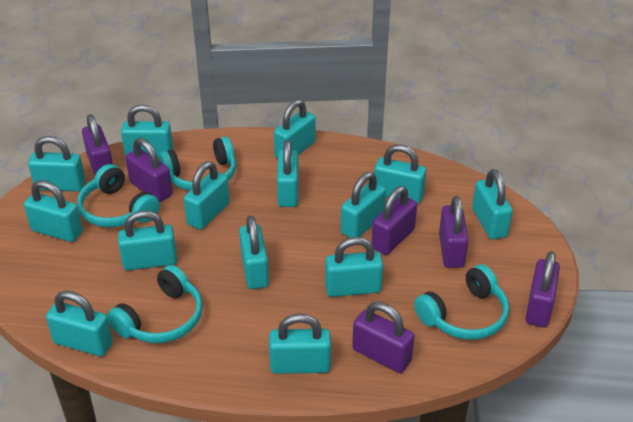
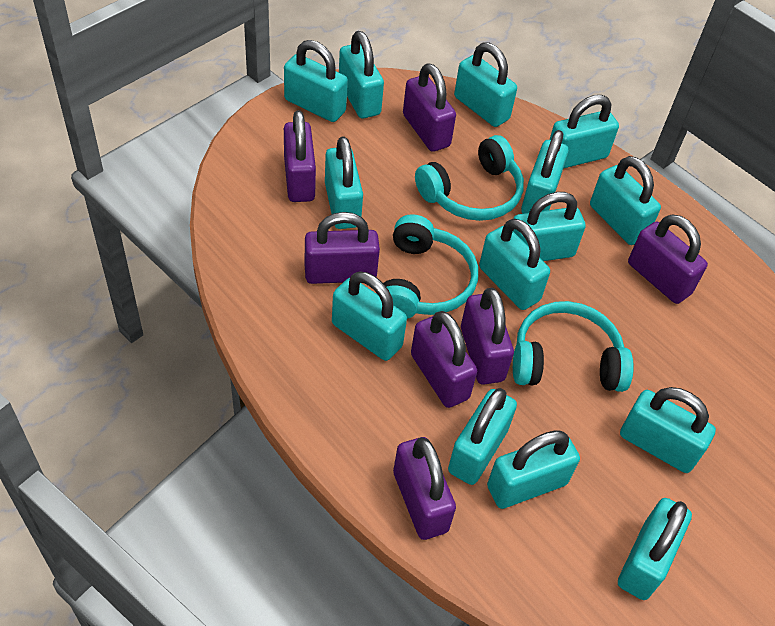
purple padlock: 6 -> 7
turquoise headphones: 4 -> 3

